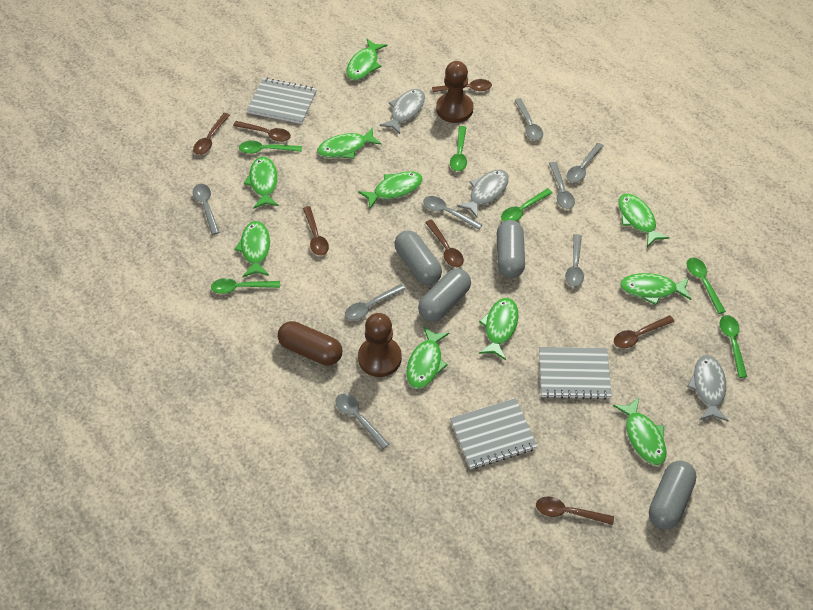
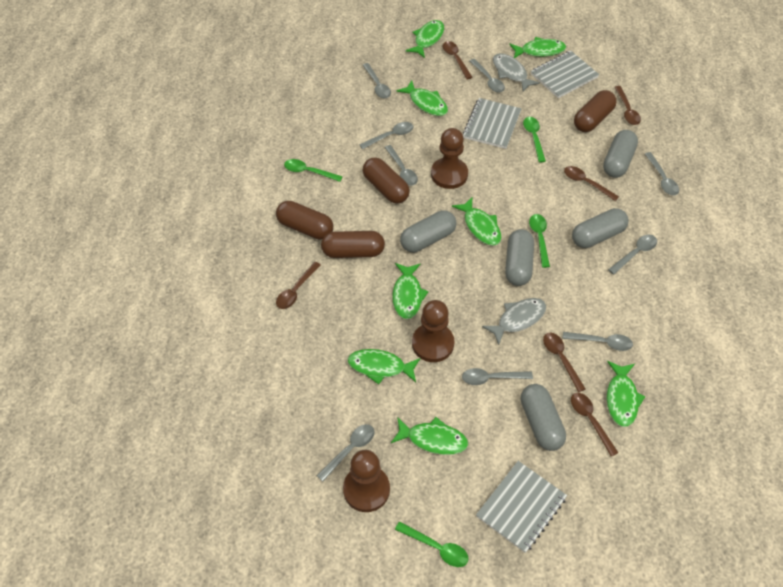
brown capsule: 1 -> 4
brown pawn: 2 -> 3
brown spoon: 7 -> 6
green fish: 10 -> 8
green spoon: 6 -> 4
grey capsule: 4 -> 5
grey fish: 3 -> 2
grey spoon: 8 -> 9

